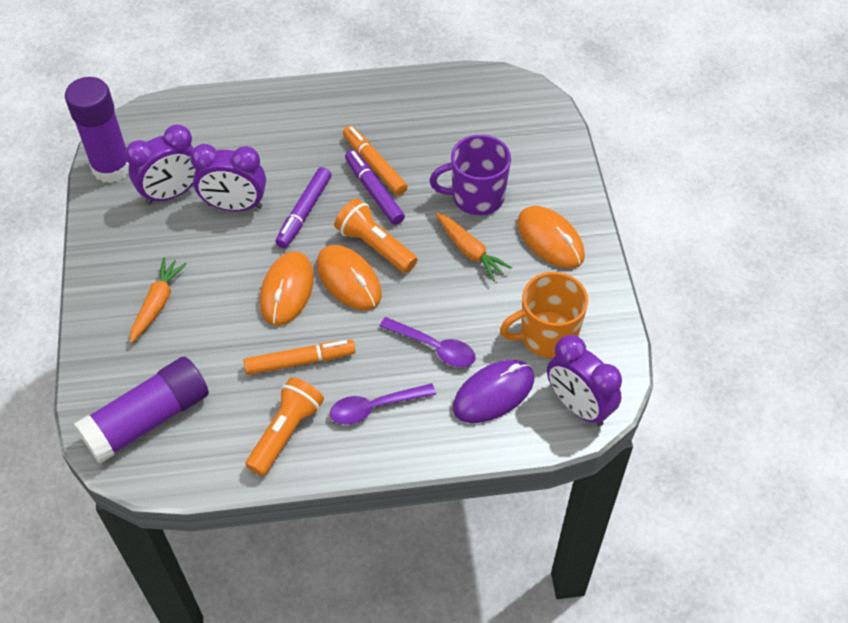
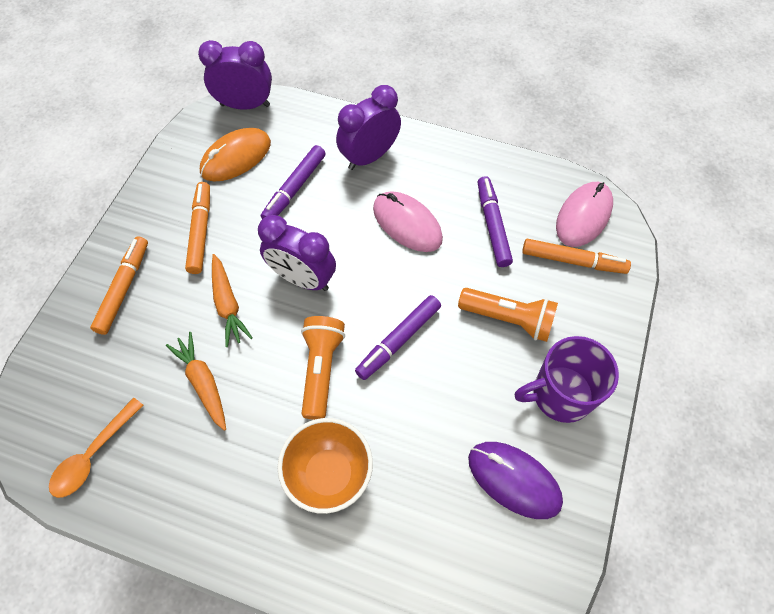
orange bowl: 0 -> 1
orange marker: 2 -> 3
orange mouse: 3 -> 1
orange mug: 1 -> 0
orange spoon: 0 -> 1
pink mouse: 0 -> 2
purple glue stick: 2 -> 0
purple marker: 2 -> 3
purple spoon: 2 -> 0

